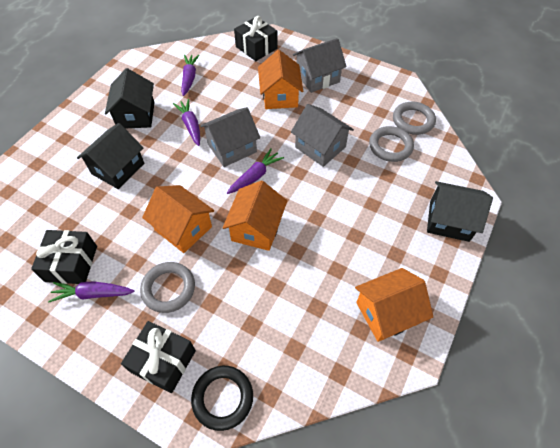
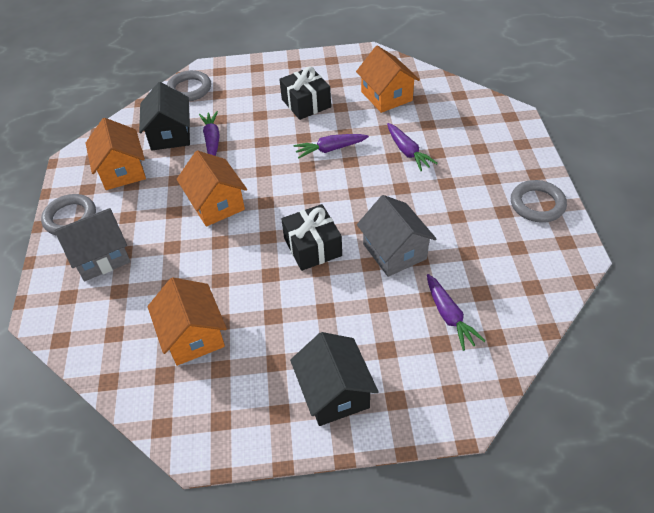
black gift: 3 -> 2
black house: 3 -> 2
black ring: 1 -> 0
grey house: 3 -> 2

